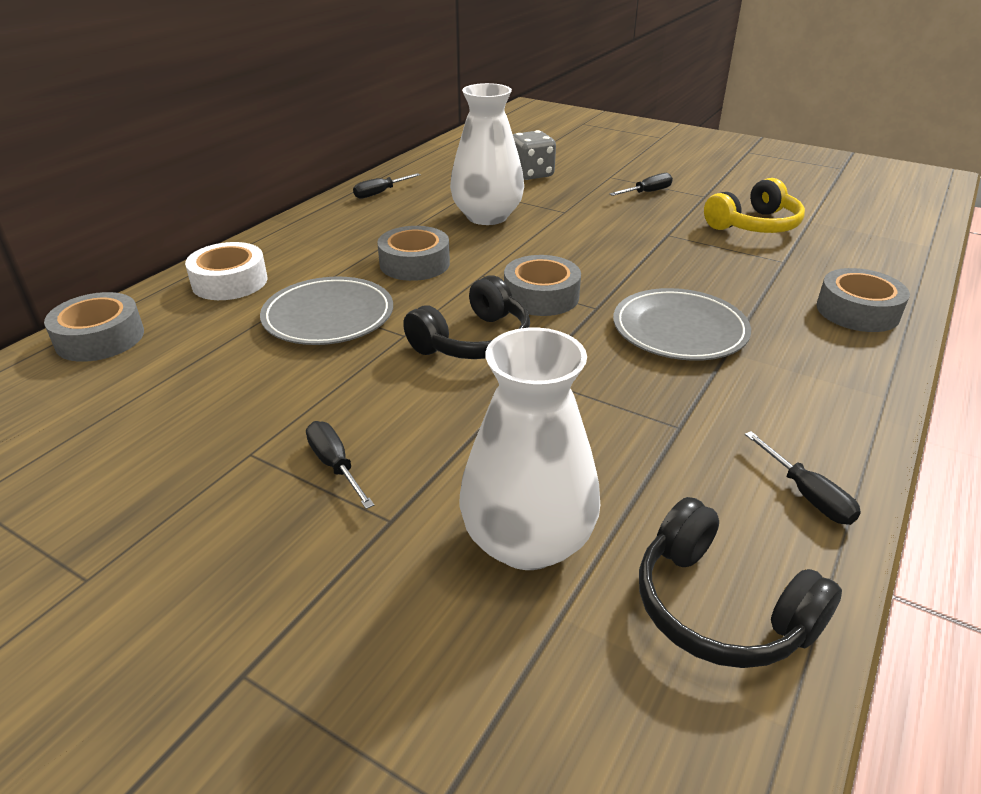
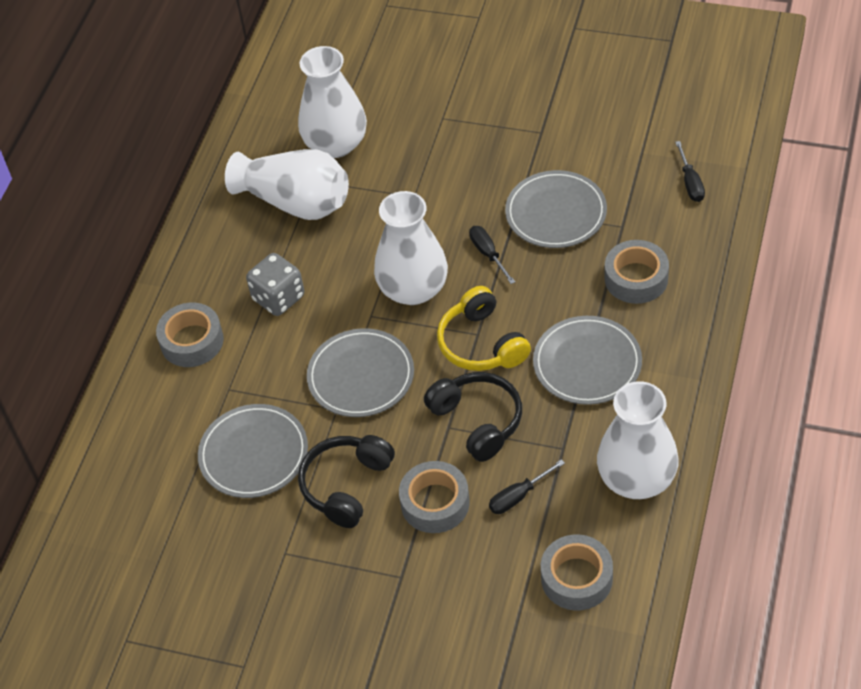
black screwdriver: 4 -> 3
grey plate: 2 -> 4
white tape: 1 -> 0
white vase: 2 -> 4

